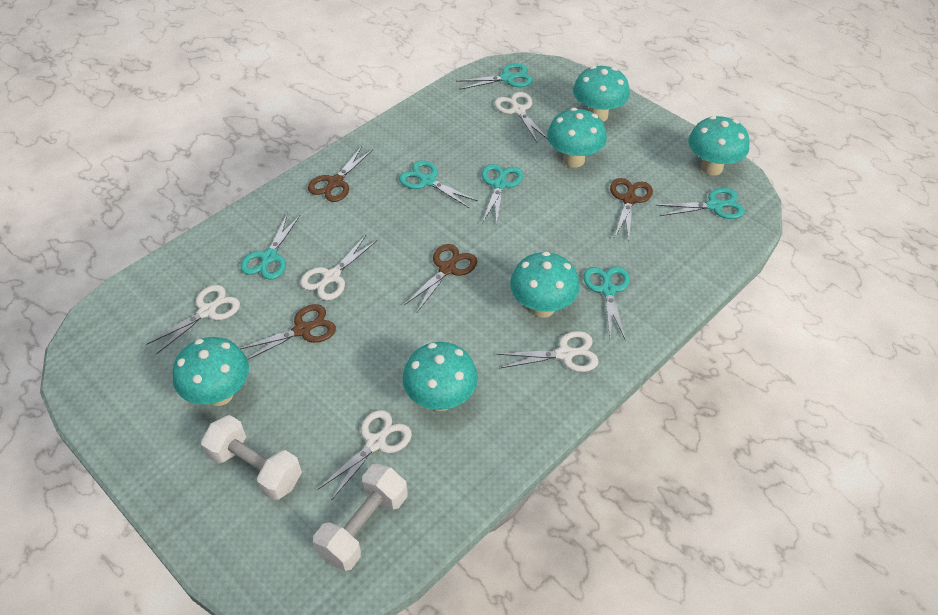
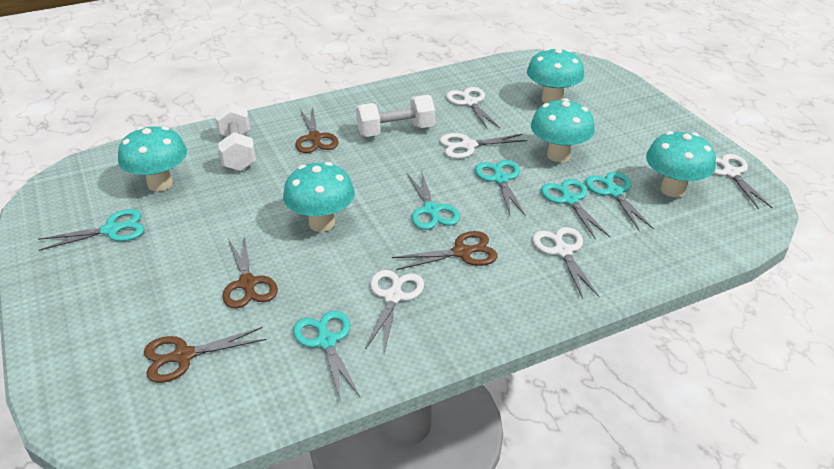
turquoise mushroom: 6 -> 5

